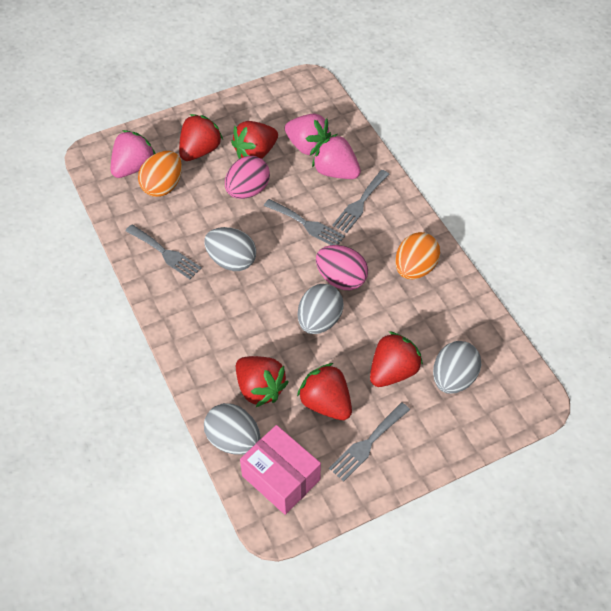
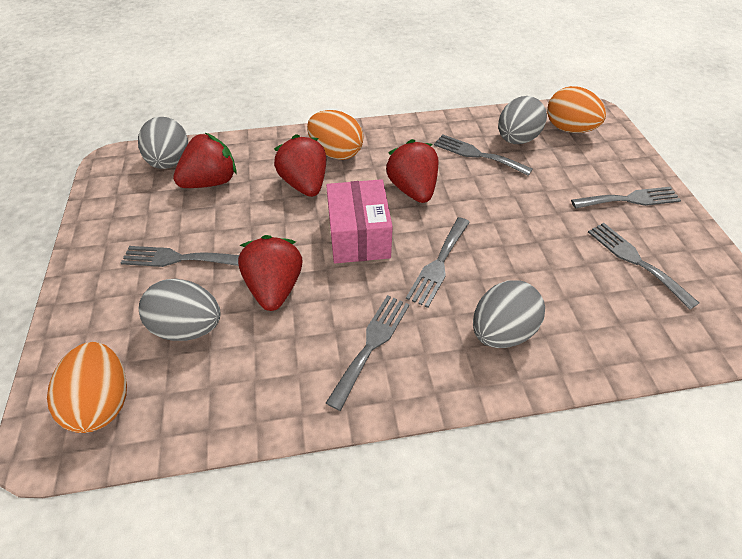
grey fork: 4 -> 6
orange egg: 2 -> 3
pink egg: 2 -> 0
pink strawberry: 3 -> 0
red strawberry: 5 -> 4

